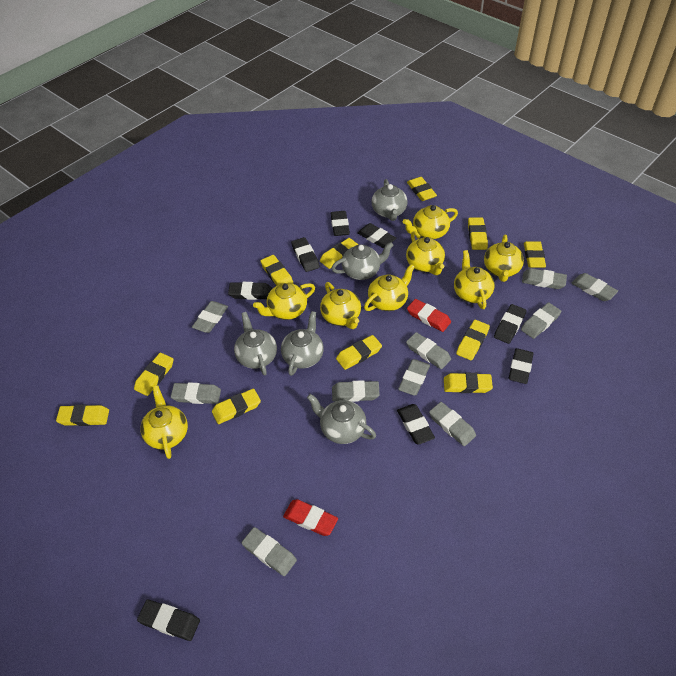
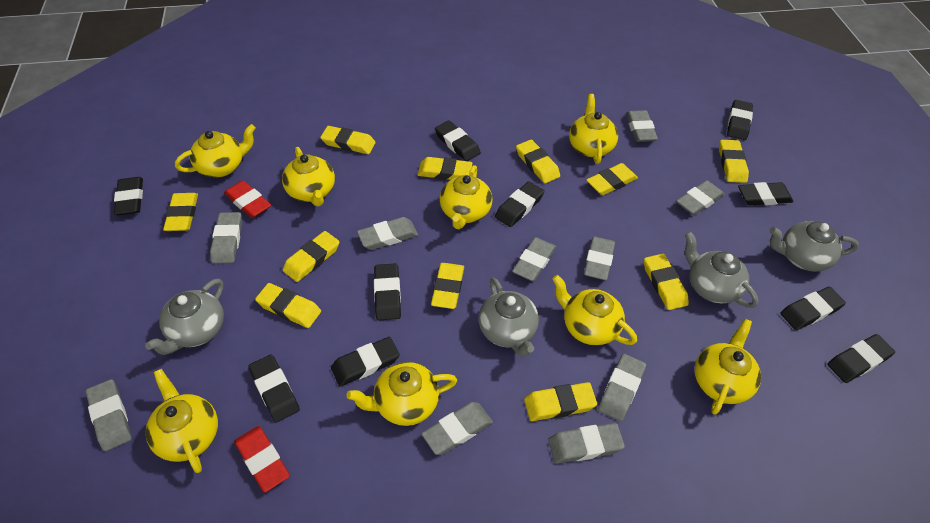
black eraser: 8 -> 10
grey teapot: 5 -> 4

